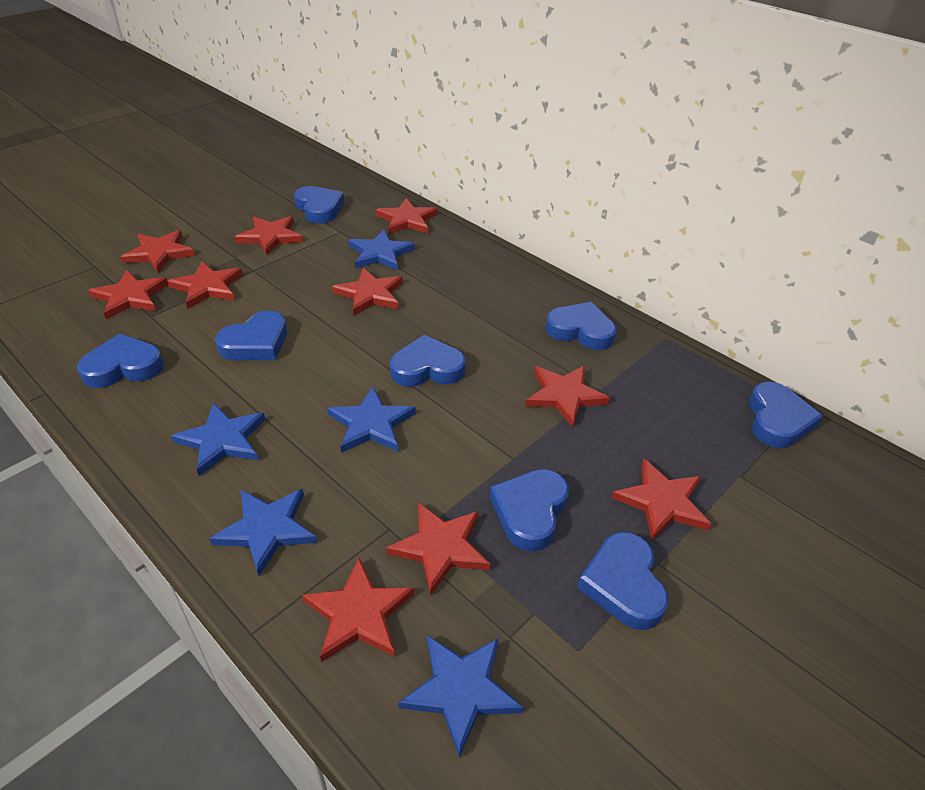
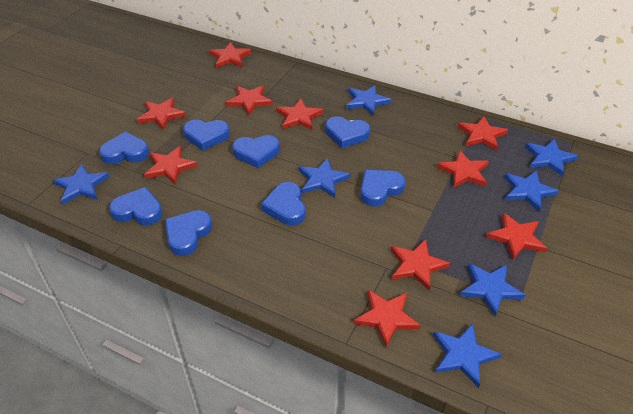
blue star: 5 -> 7

